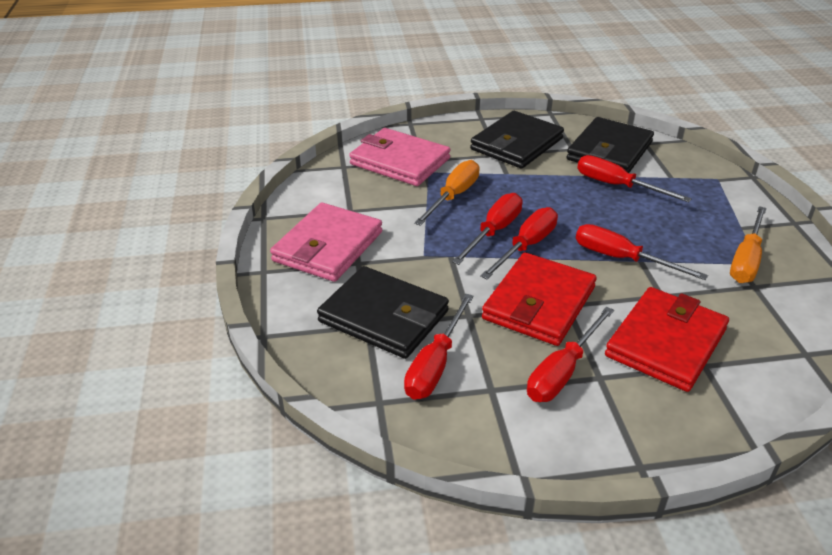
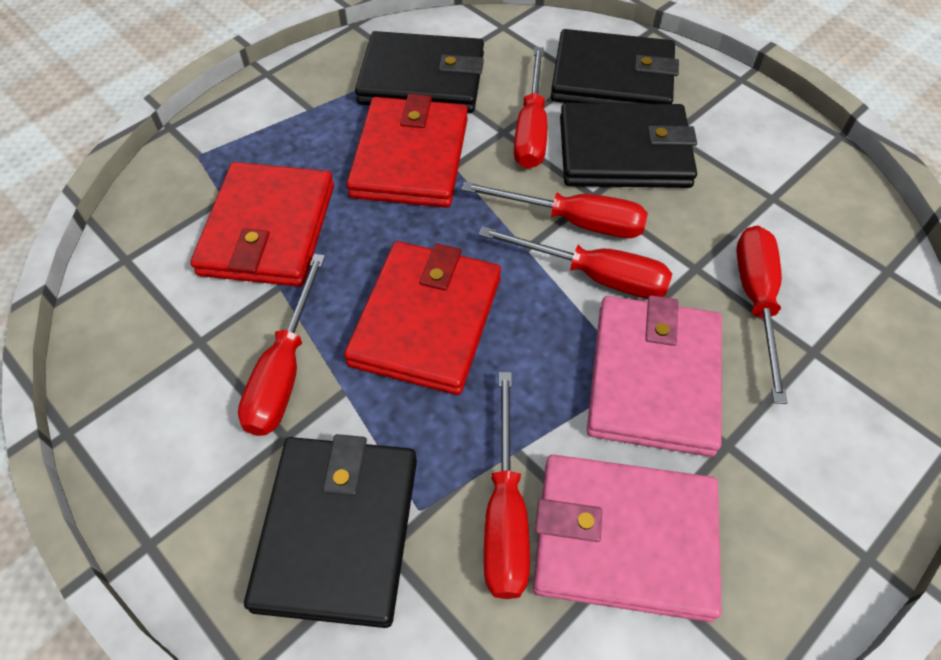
black wallet: 3 -> 4
orange screwdriver: 2 -> 0
red wallet: 2 -> 3

